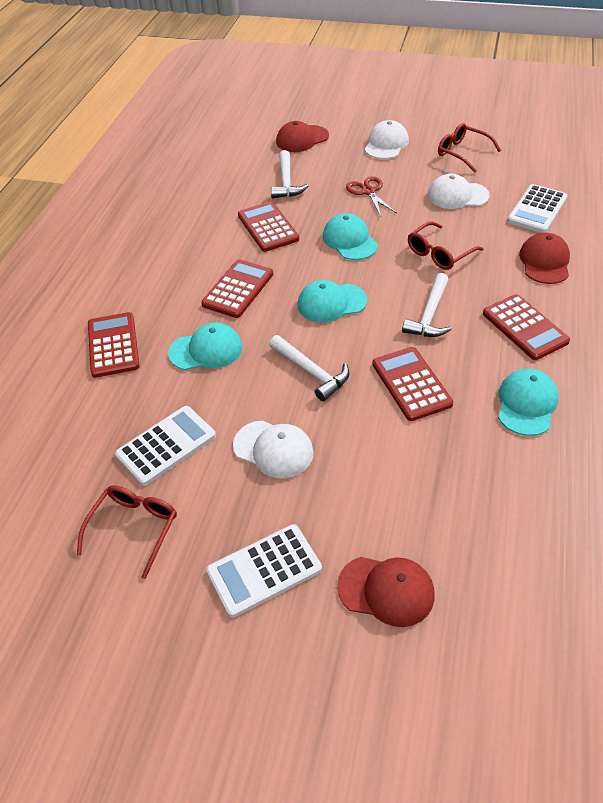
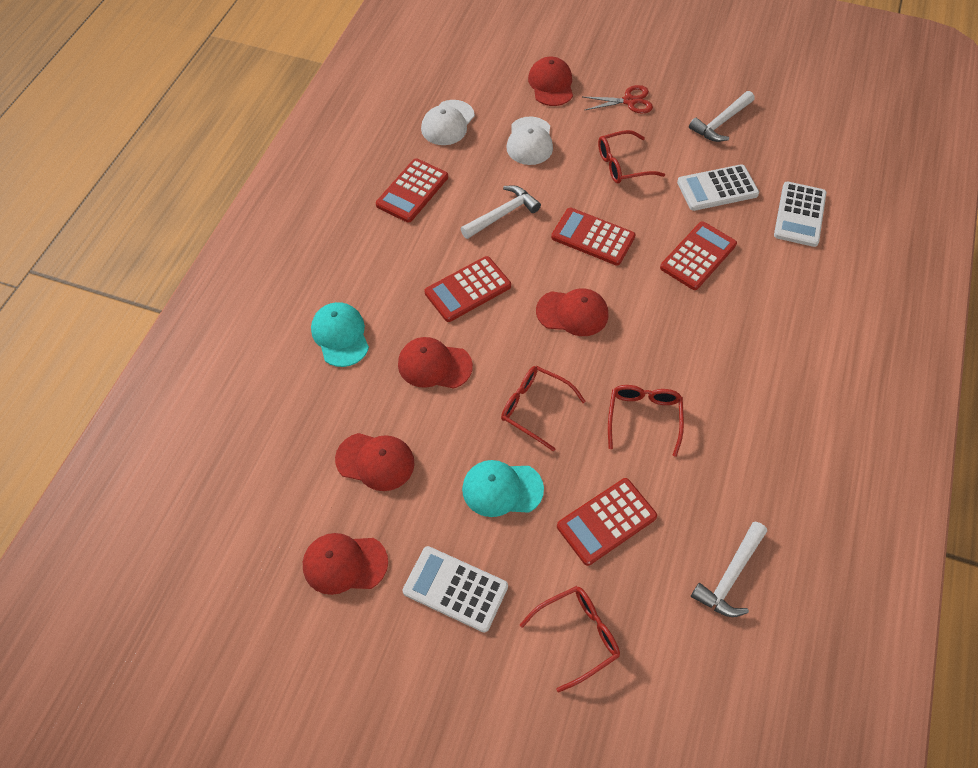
red cap: 3 -> 5
red glasses: 3 -> 4
turquoise cap: 4 -> 2
white cap: 3 -> 2

